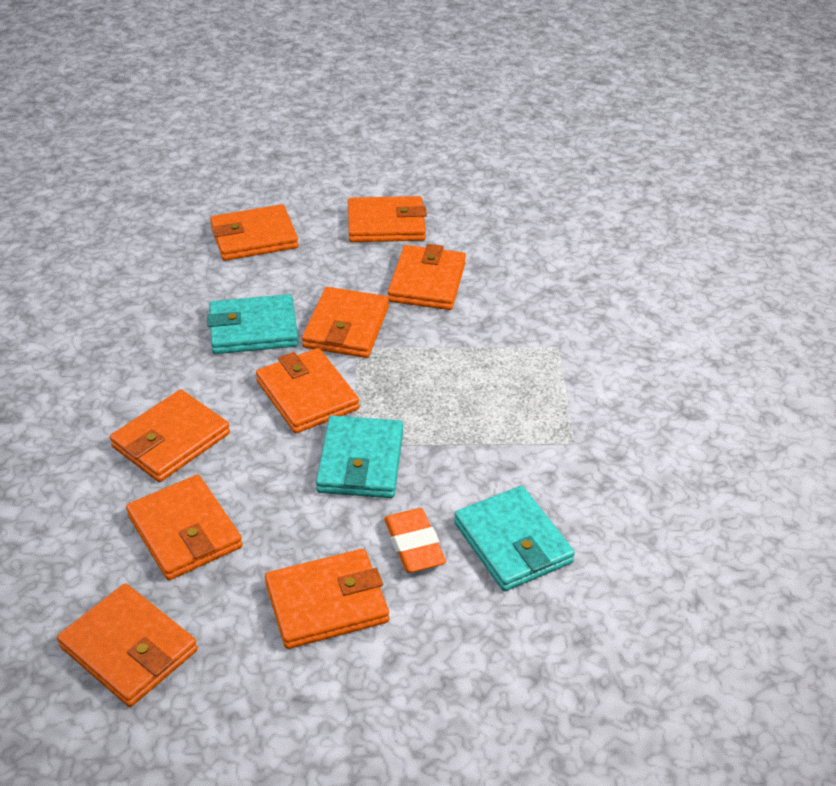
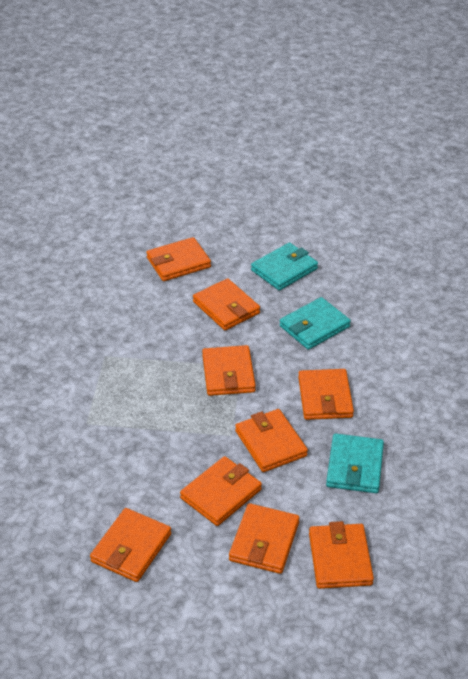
orange eraser: 1 -> 0

